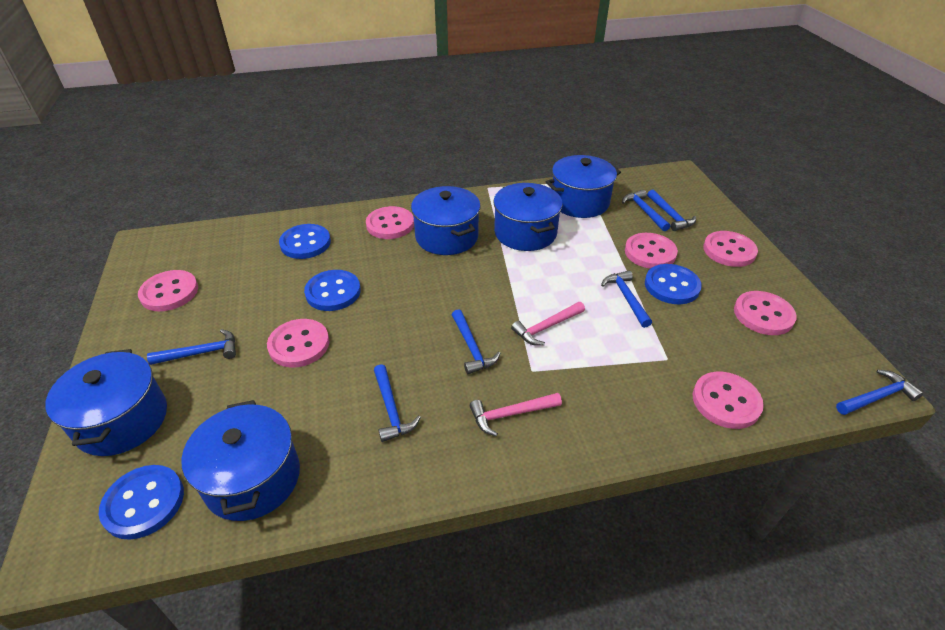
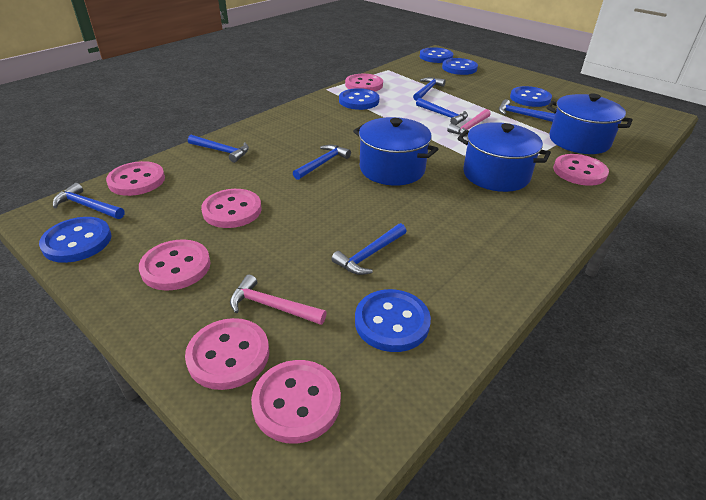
blue button: 4 -> 6
blue pot: 5 -> 3

